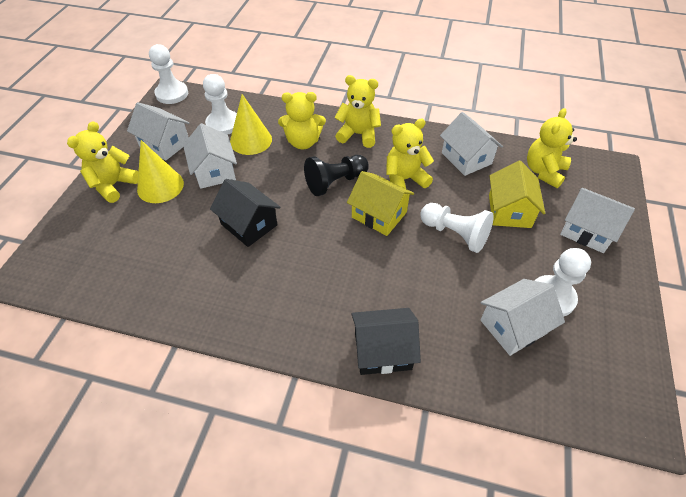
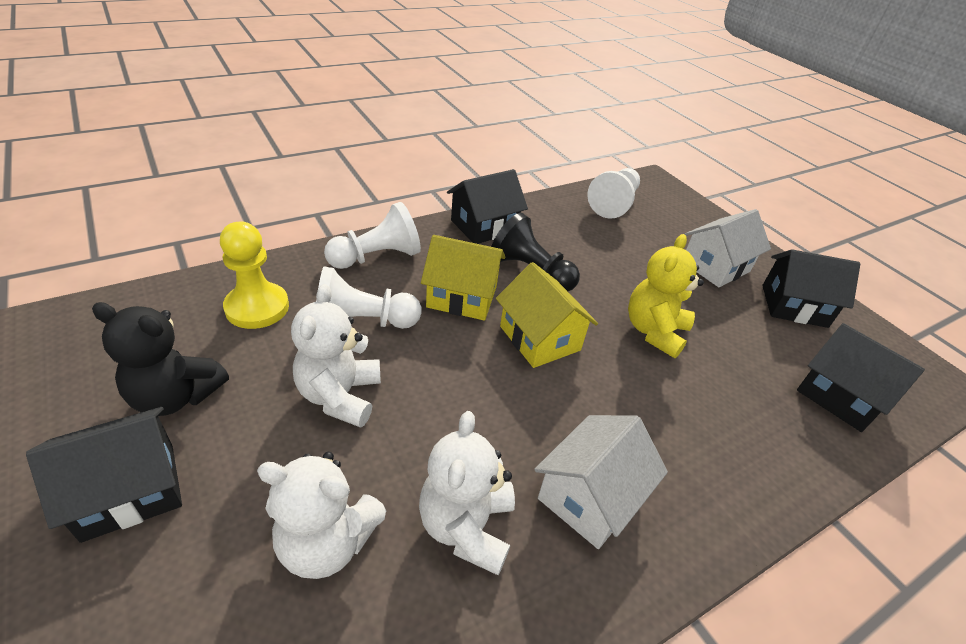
black house: 2 -> 4
black teddy bear: 0 -> 1
white house: 5 -> 2
white pawn: 4 -> 3
white teddy bear: 0 -> 3
yellow cone: 2 -> 0
yellow pawn: 0 -> 1
yellow teddy bear: 5 -> 1

